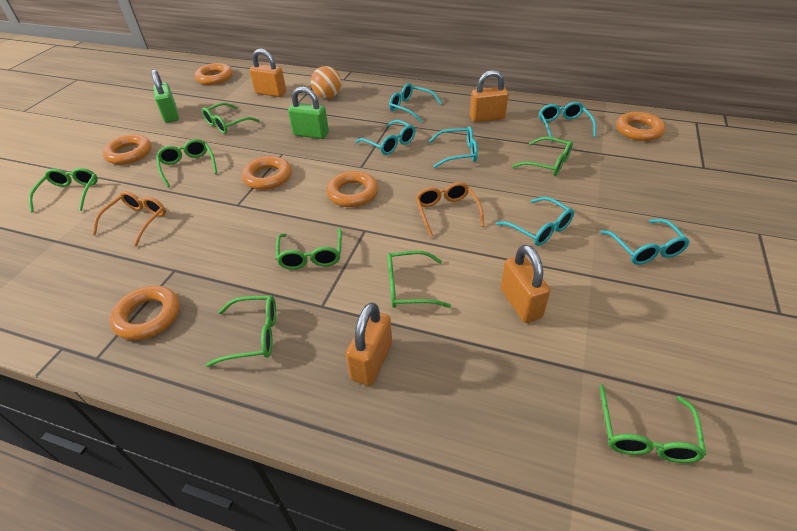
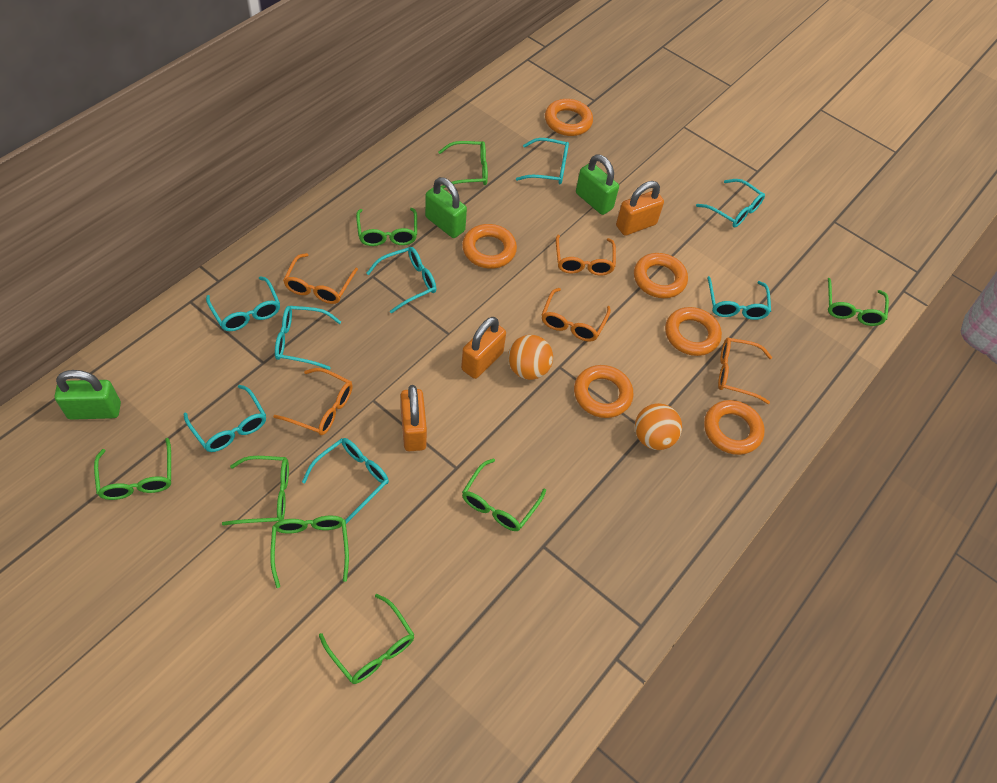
green padlock: 2 -> 3
orange ball: 1 -> 2
orange glasses: 2 -> 5
orange padlock: 4 -> 3
turquoise glasses: 6 -> 8

